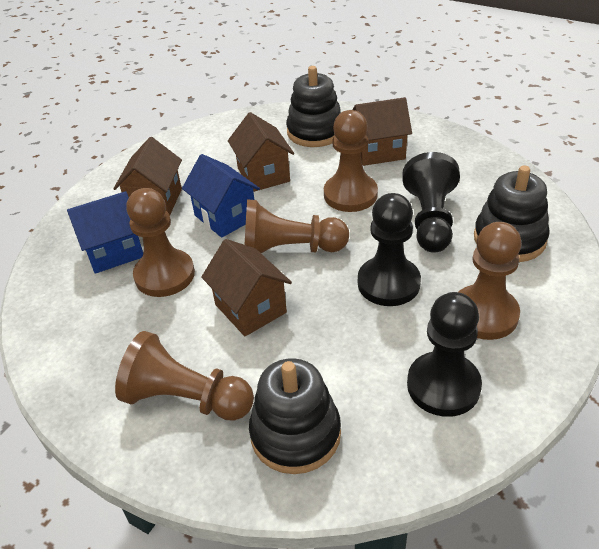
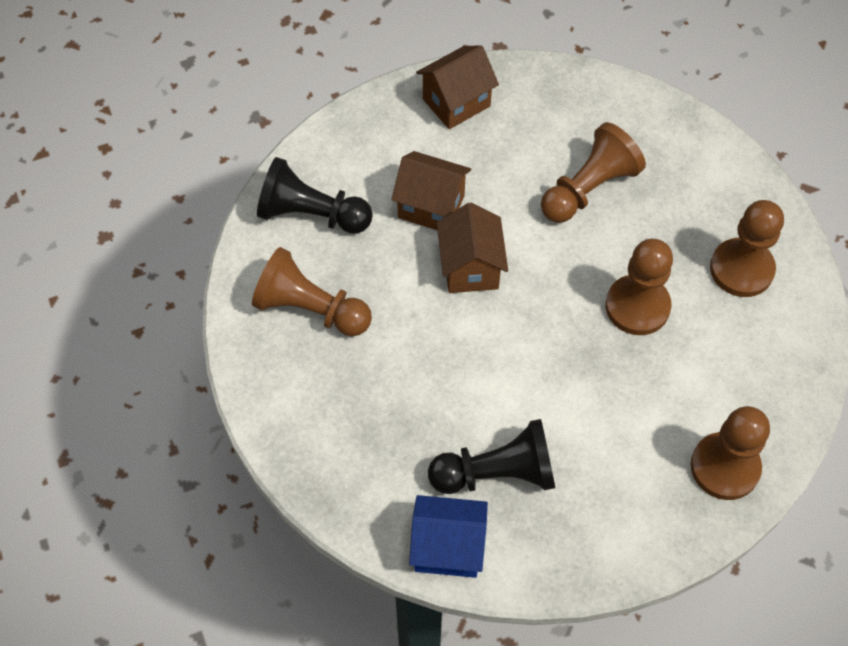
black pawn: 3 -> 2
black stacking toy: 3 -> 0
blue house: 2 -> 1
brown house: 4 -> 3

